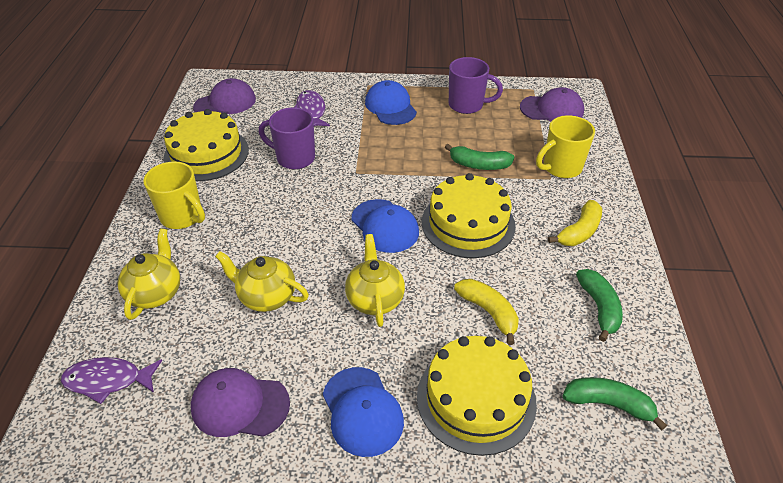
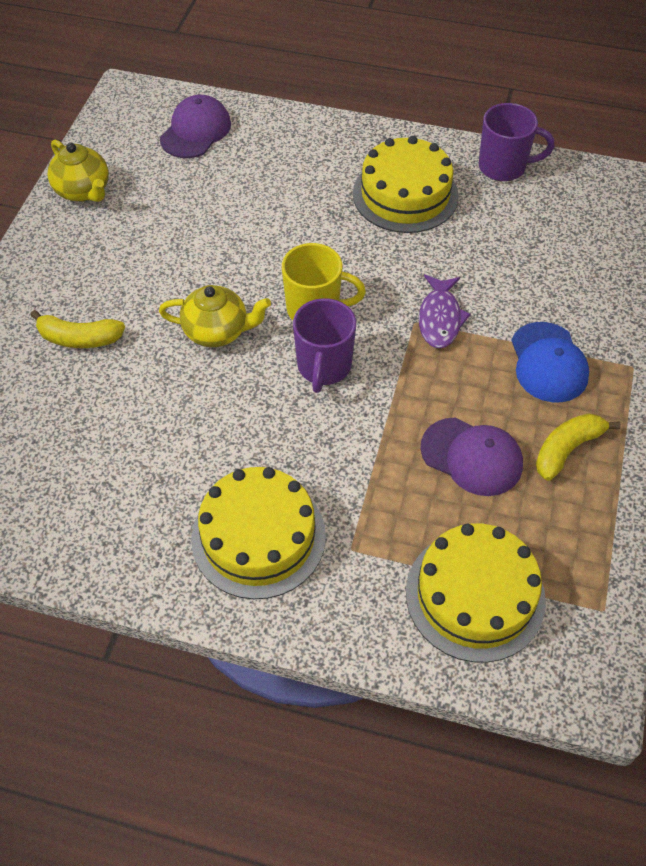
blue cap: 3 -> 1
green banana: 3 -> 0
purple cap: 3 -> 2
purple fish: 2 -> 1
yellow mug: 2 -> 1
yellow teapot: 3 -> 2

